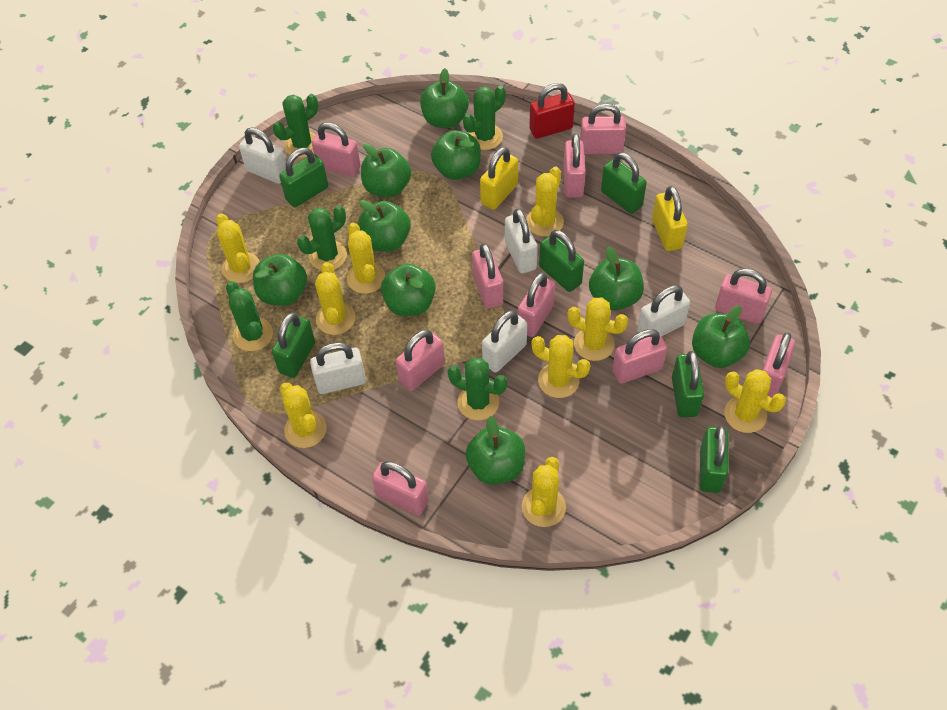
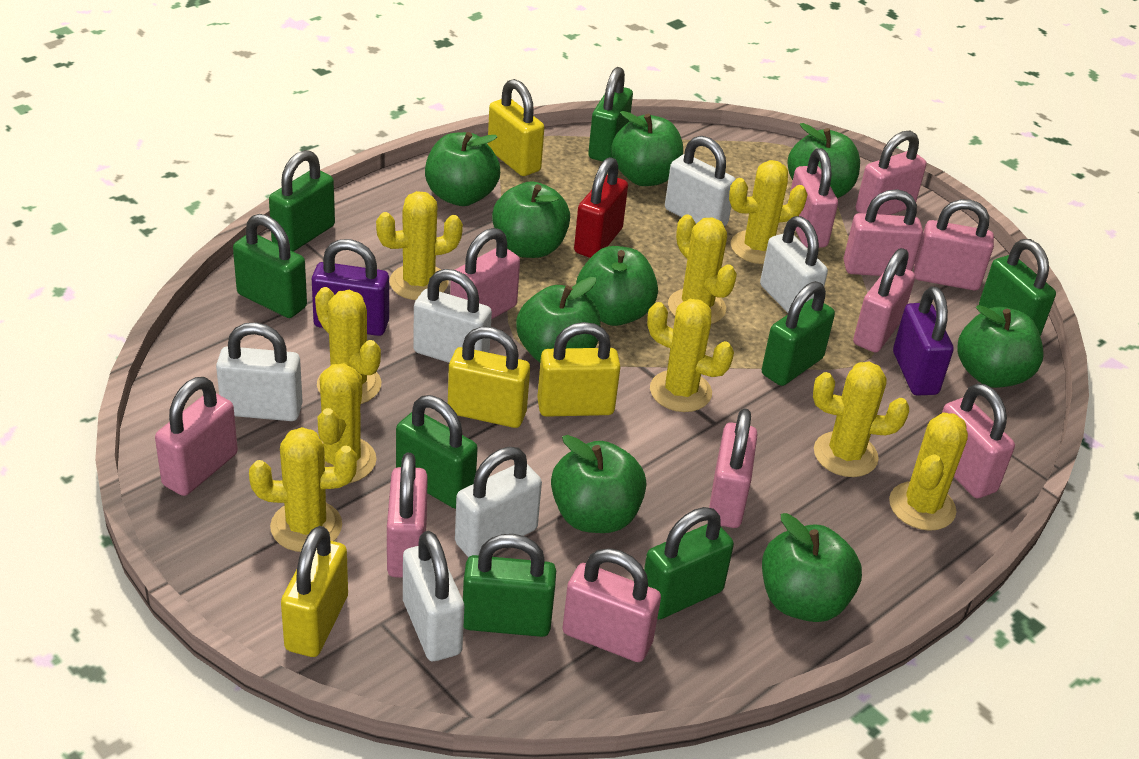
green cactus: 5 -> 0
green padlock: 6 -> 8
pink padlock: 10 -> 11
purple padlock: 0 -> 2
white padlock: 5 -> 6
yellow padlock: 2 -> 4

